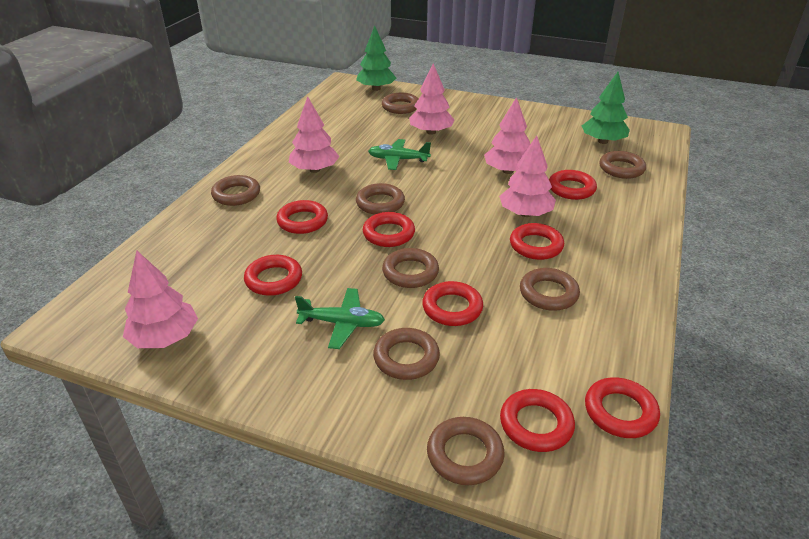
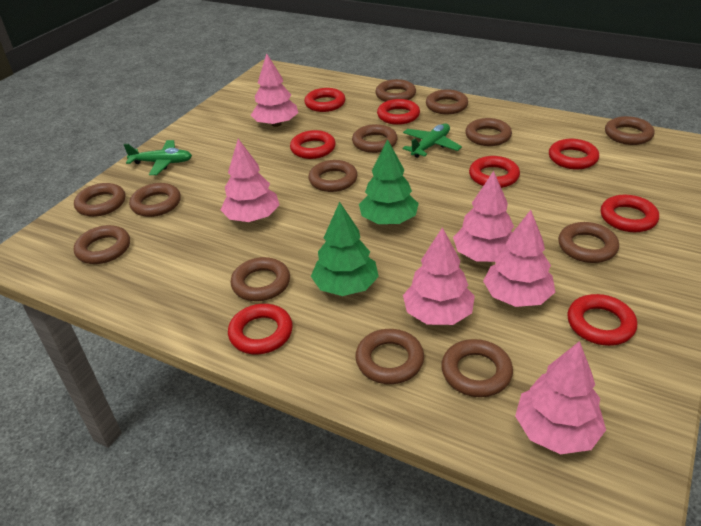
brown ring: 8 -> 13
pink tree: 5 -> 6

